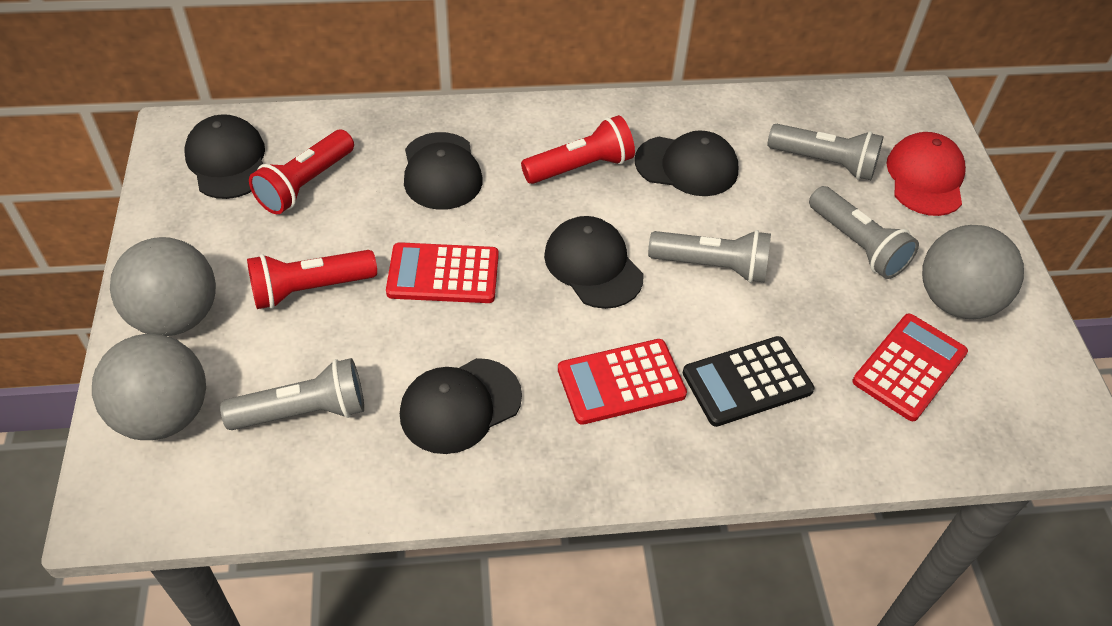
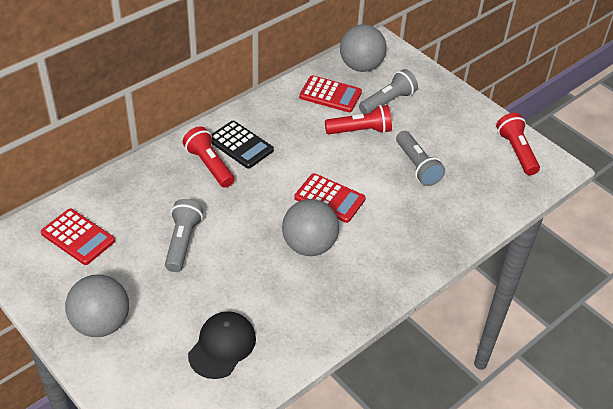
black cap: 5 -> 1
grey flashlight: 4 -> 3
red cap: 1 -> 0

